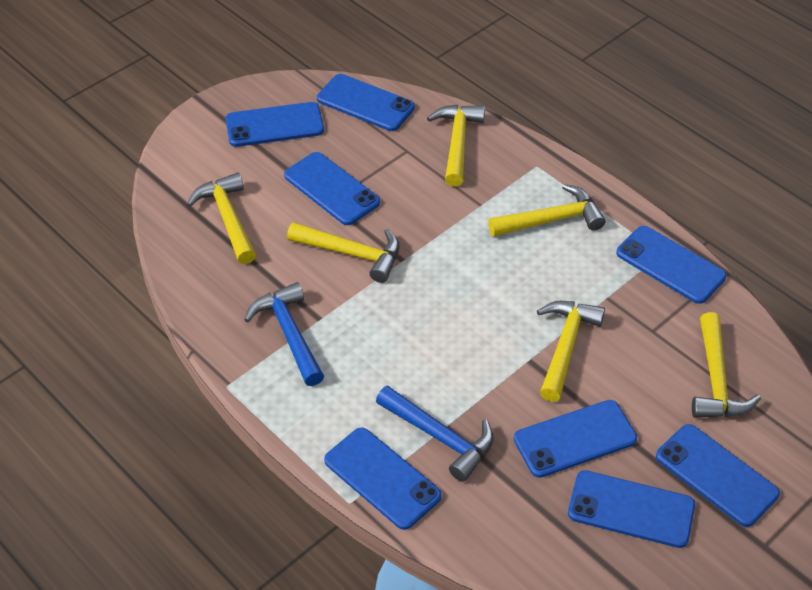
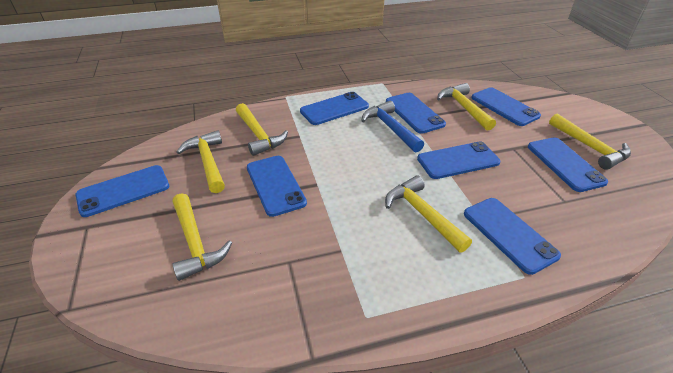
blue hammer: 2 -> 1

